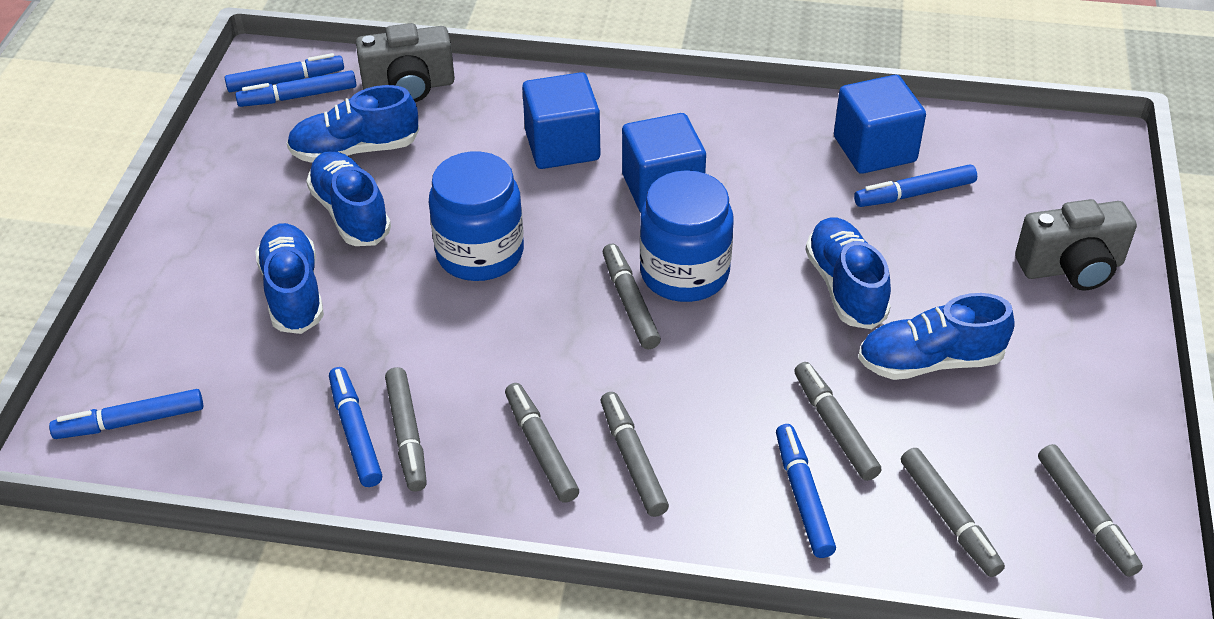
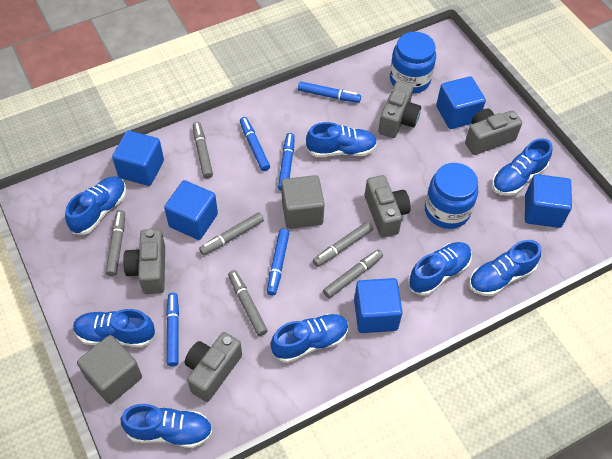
blue cube: 3 -> 5
blue marker: 6 -> 5
blue shoe: 5 -> 8
grey camera: 2 -> 5
grey cube: 0 -> 2
grey marker: 7 -> 6

